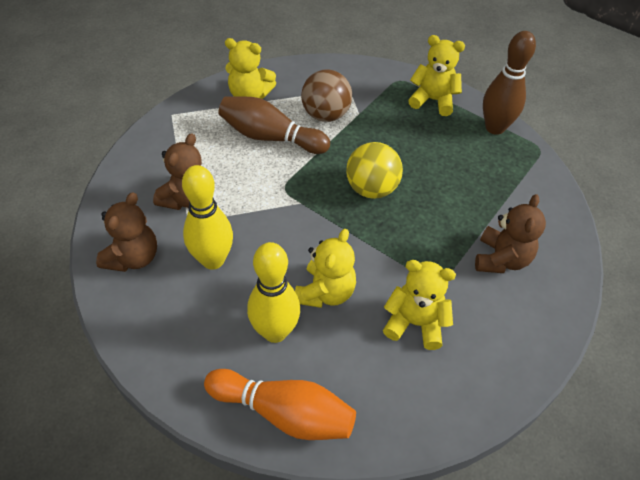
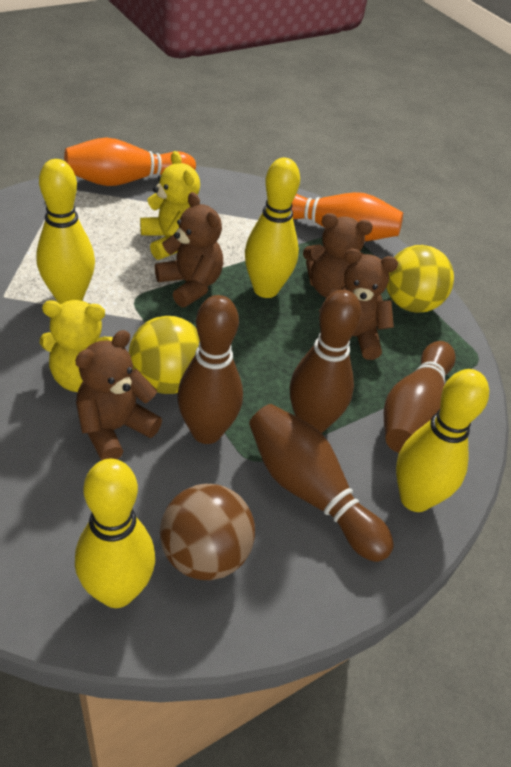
brown bowling pin: 2 -> 4
brown teddy bear: 3 -> 4
orange bowling pin: 1 -> 2
yellow ball: 1 -> 2
yellow bowling pin: 2 -> 4
yellow teddy bear: 4 -> 2

